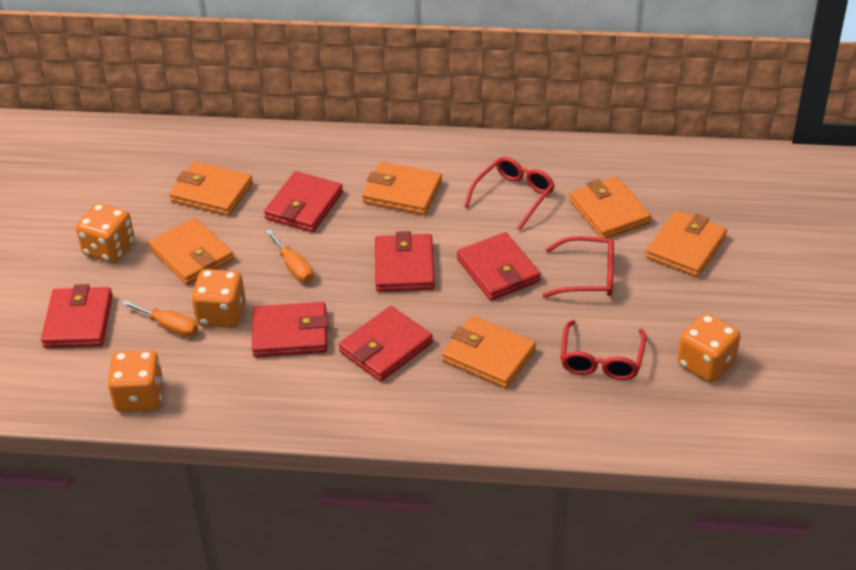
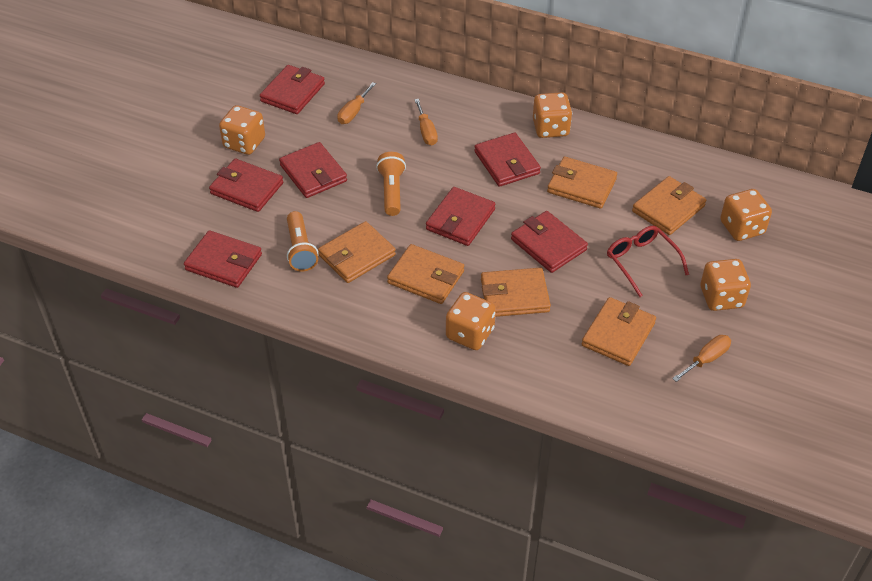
orange dice: 4 -> 5
orange flashlight: 0 -> 2
orange screwdriver: 2 -> 3
red glasses: 3 -> 1
red wallet: 6 -> 7

